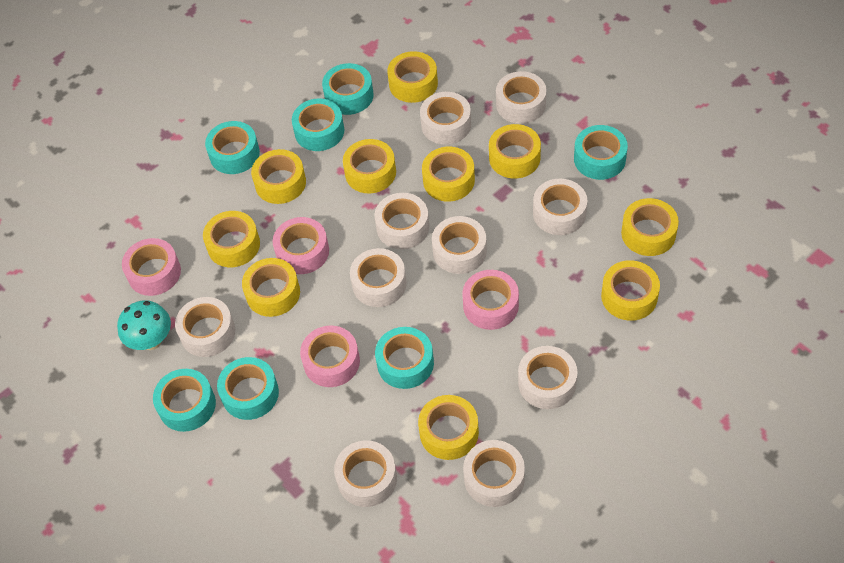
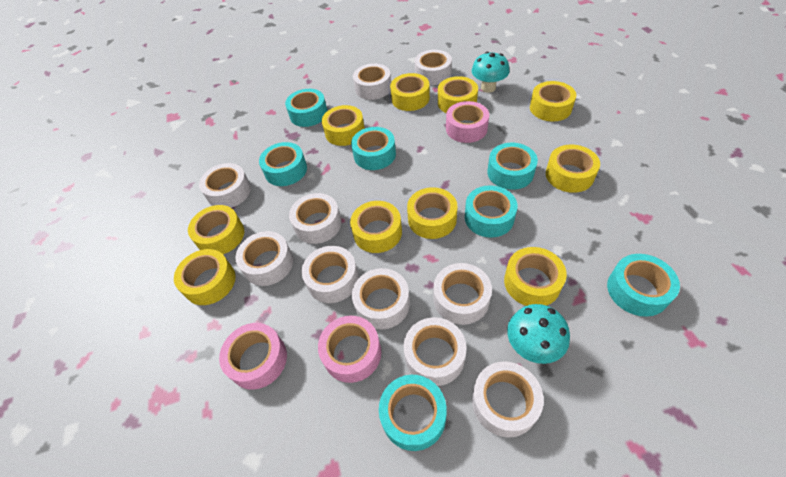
pink tape: 4 -> 3
turquoise mushroom: 1 -> 2

